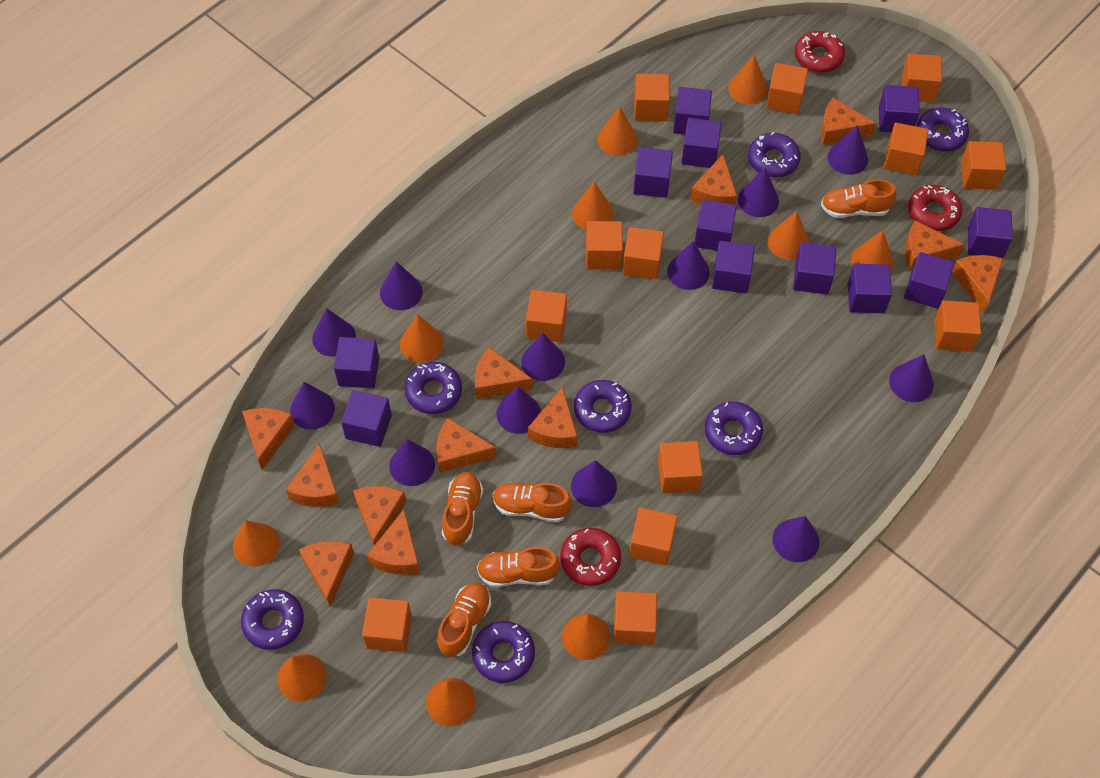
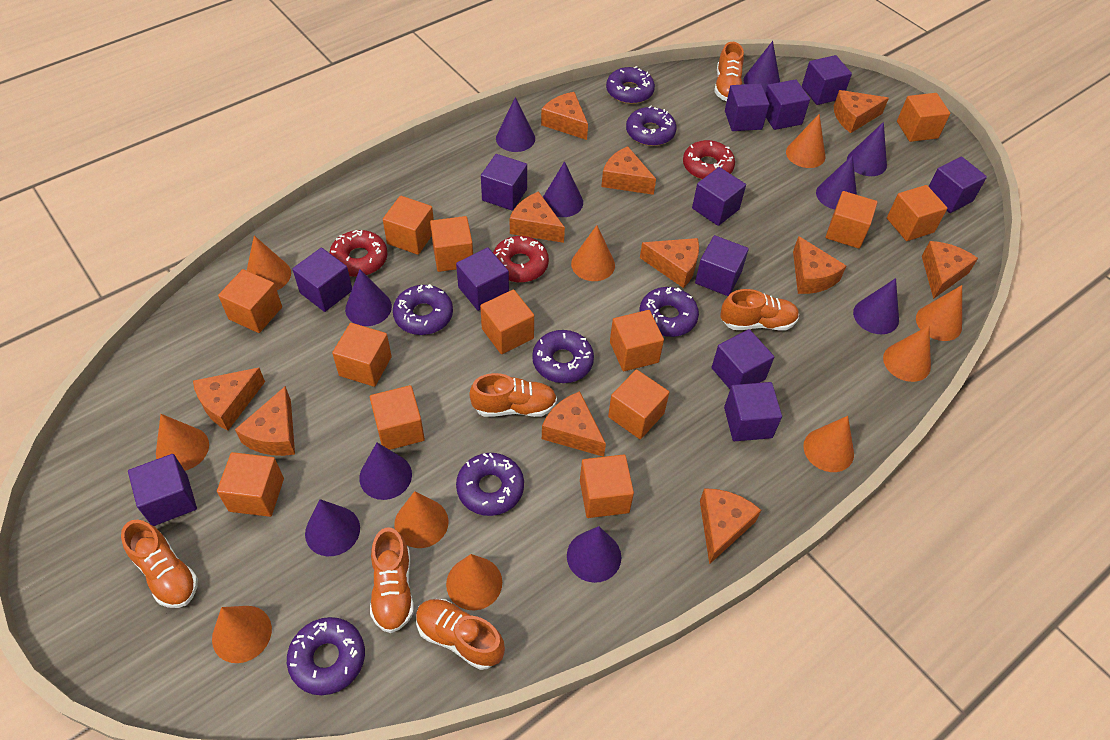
orange cheese: 12 -> 11
orange shoe: 5 -> 6
purple cone: 12 -> 10

